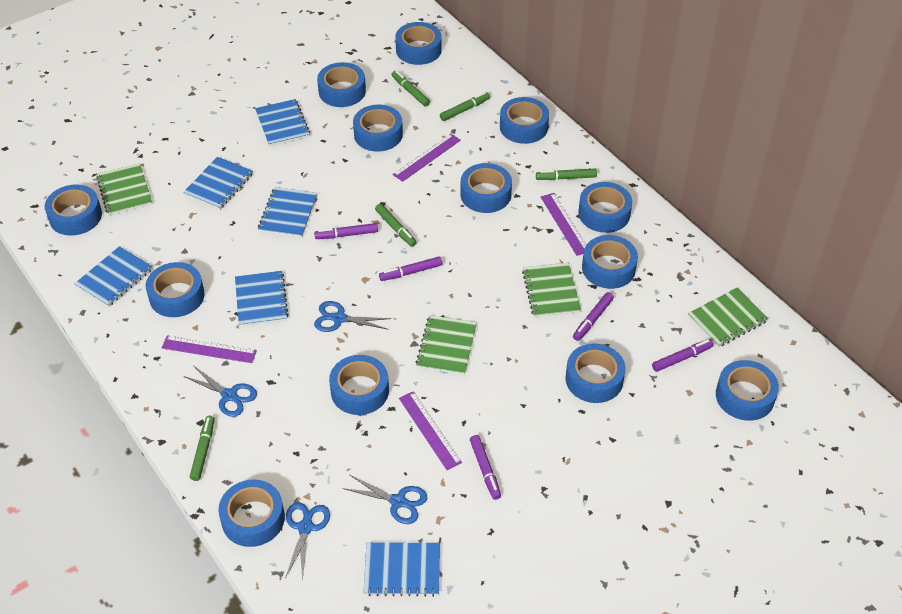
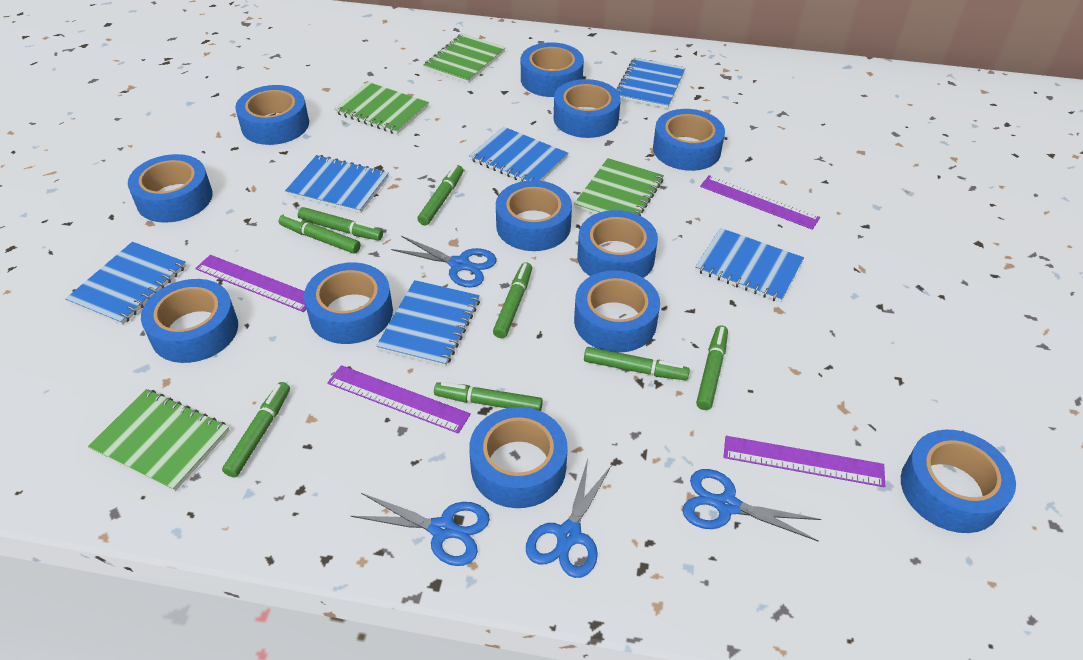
blue tape: 13 -> 12
green marker: 5 -> 8
purple marker: 5 -> 0

